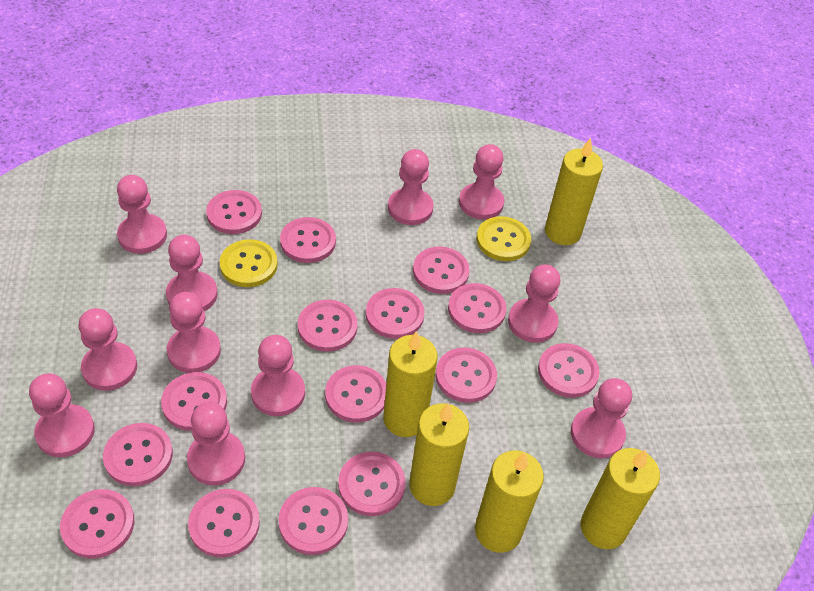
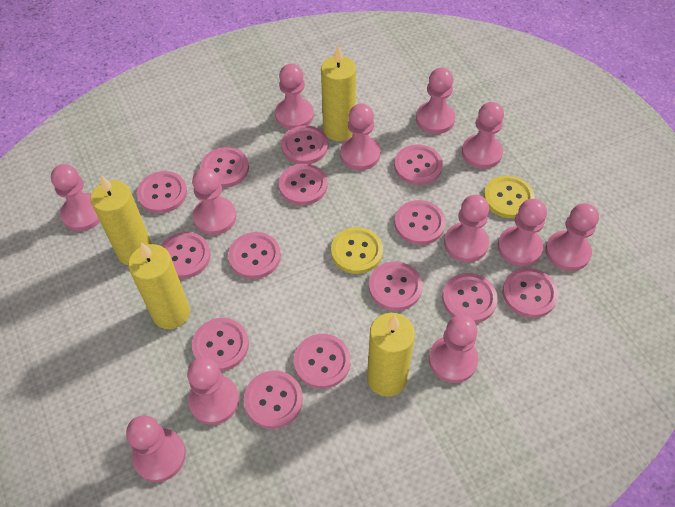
pink button: 15 -> 14
pink pawn: 11 -> 12
yellow candle: 5 -> 4

